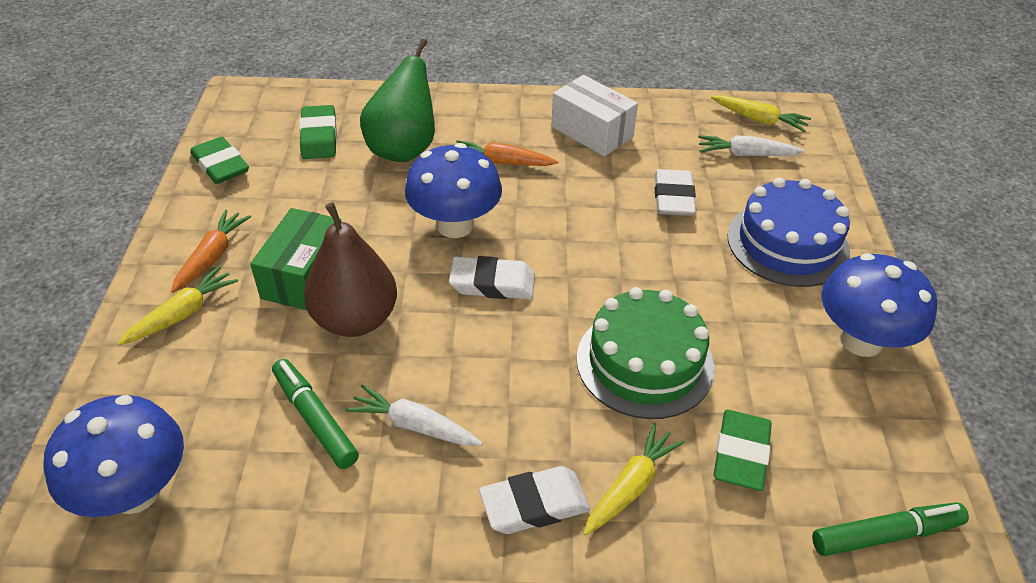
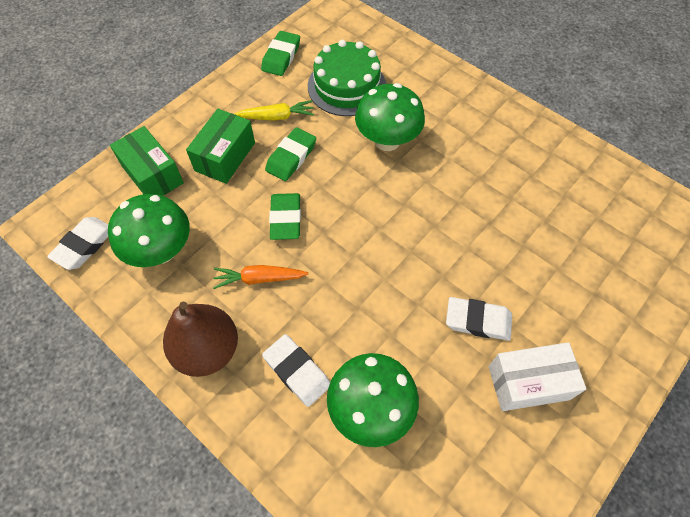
blue cake: 1 -> 0
blue mushroom: 3 -> 0
green box: 1 -> 2
green marker: 2 -> 0
green mushroom: 0 -> 3
green pear: 1 -> 0
orange carrot: 2 -> 1
white carrot: 2 -> 0
yellow carrot: 3 -> 1

